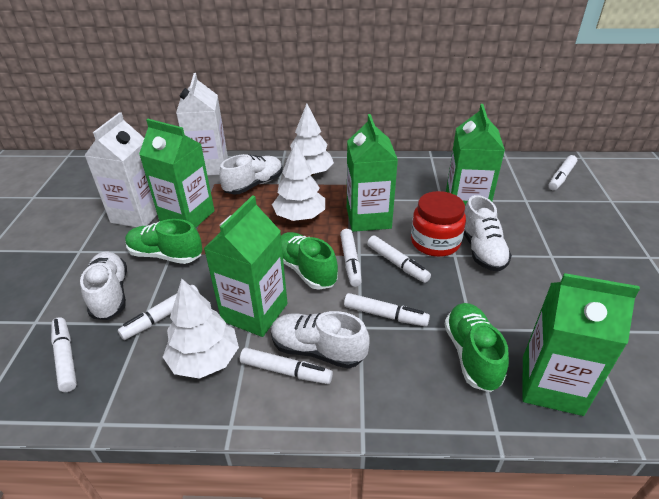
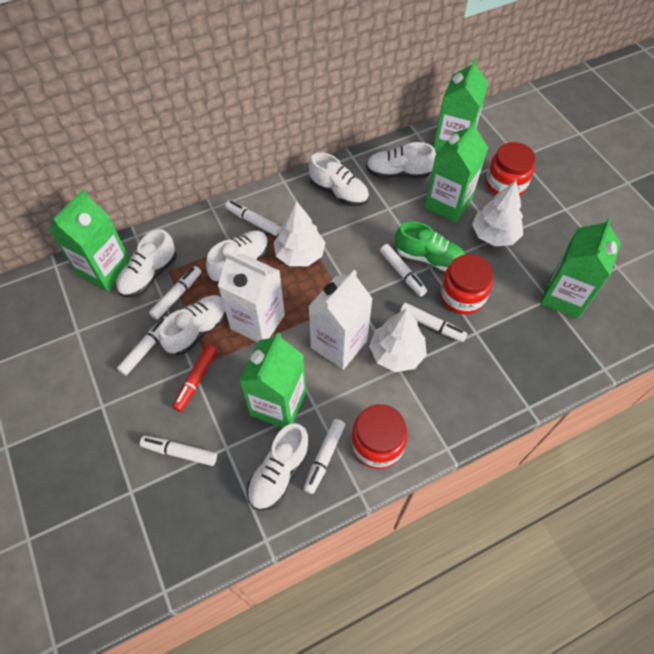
green shoe: 3 -> 1
red jar: 1 -> 3
red marker: 0 -> 1
white shoe: 4 -> 6

